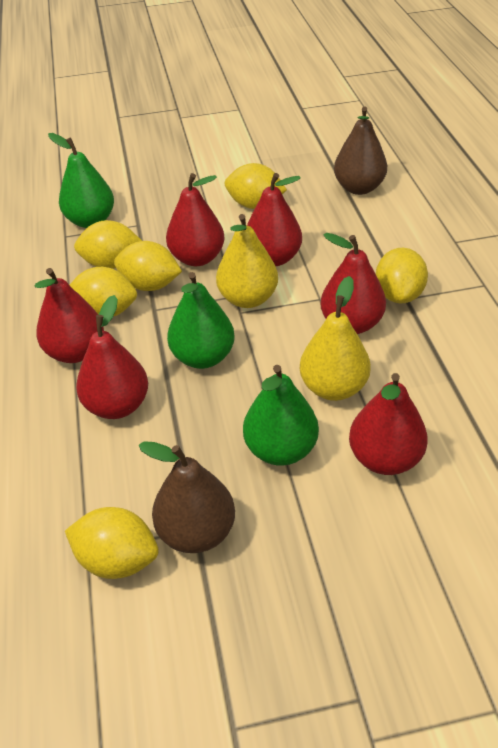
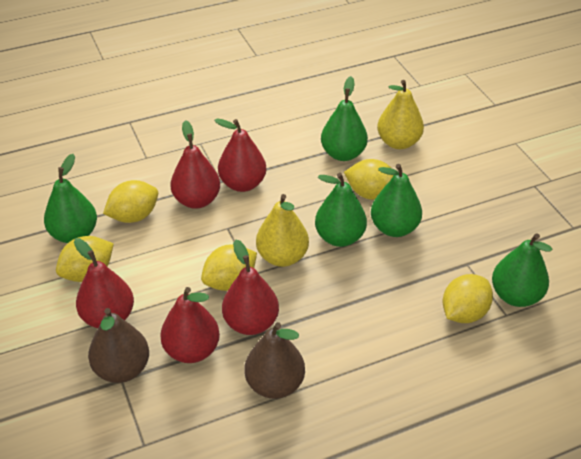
green pear: 3 -> 5
red pear: 6 -> 5
yellow lemon: 6 -> 5

